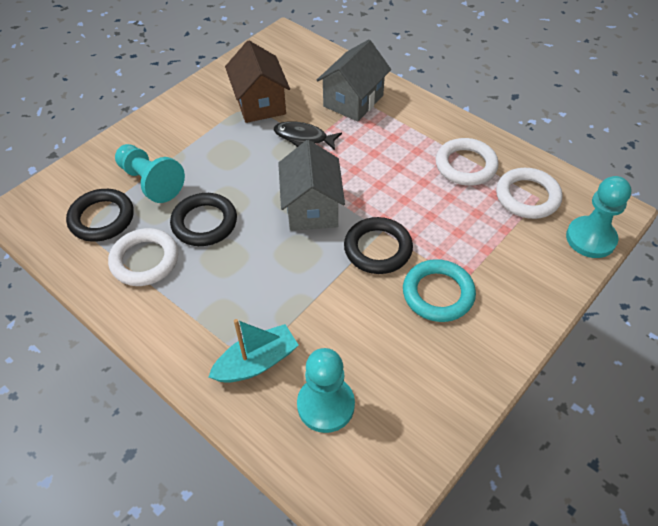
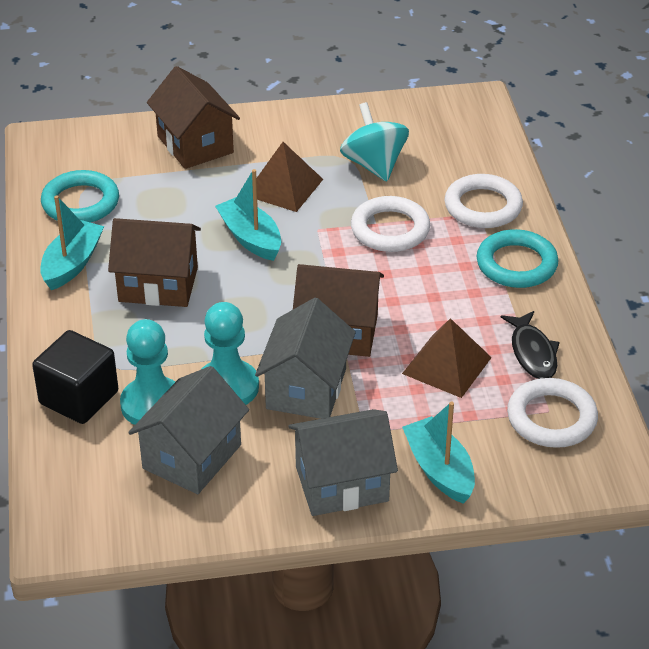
black cube: 0 -> 1
black ring: 3 -> 0
brown house: 1 -> 3
brown pyramid: 0 -> 2
grey house: 2 -> 3
turquoise boat: 1 -> 3
turquoise pawn: 3 -> 2
turquoise ring: 1 -> 2
turquoise spinning top: 0 -> 1

